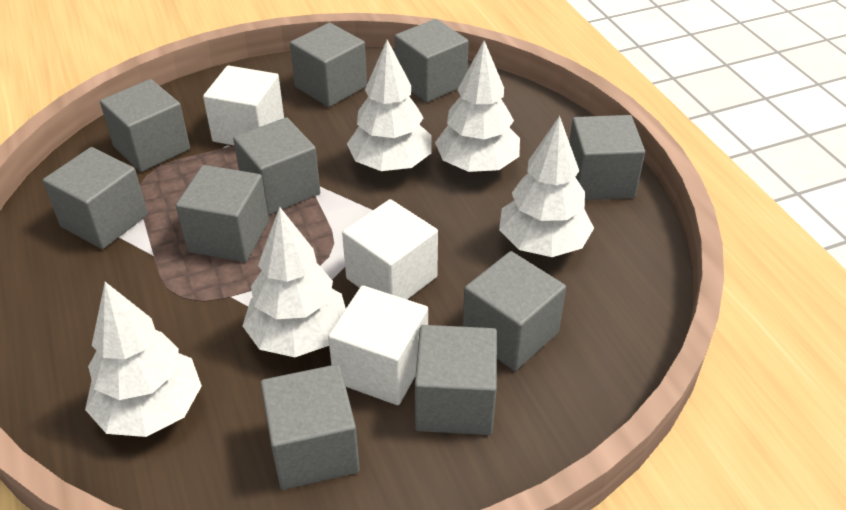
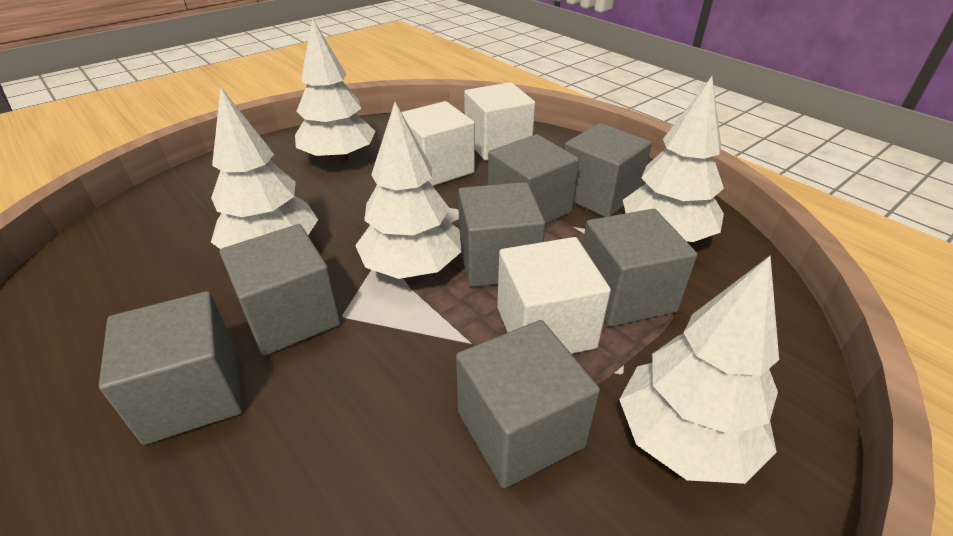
grey cube: 10 -> 7

